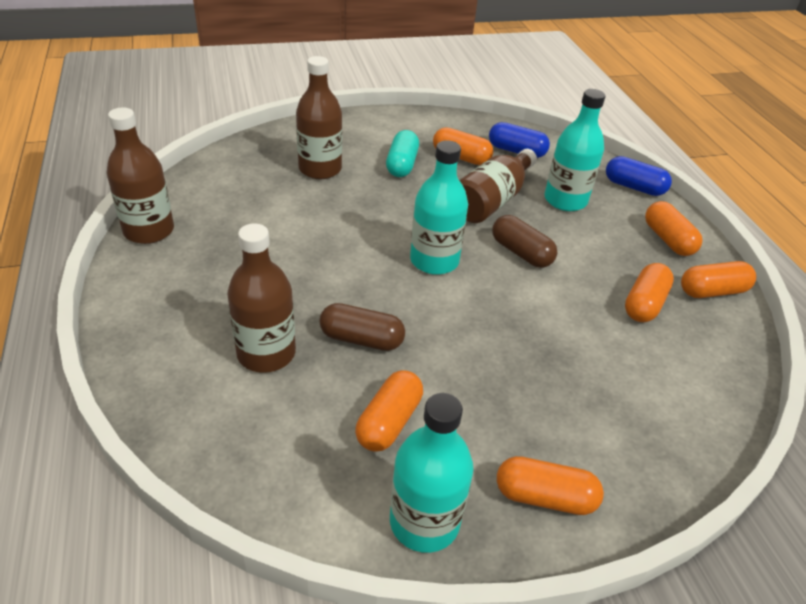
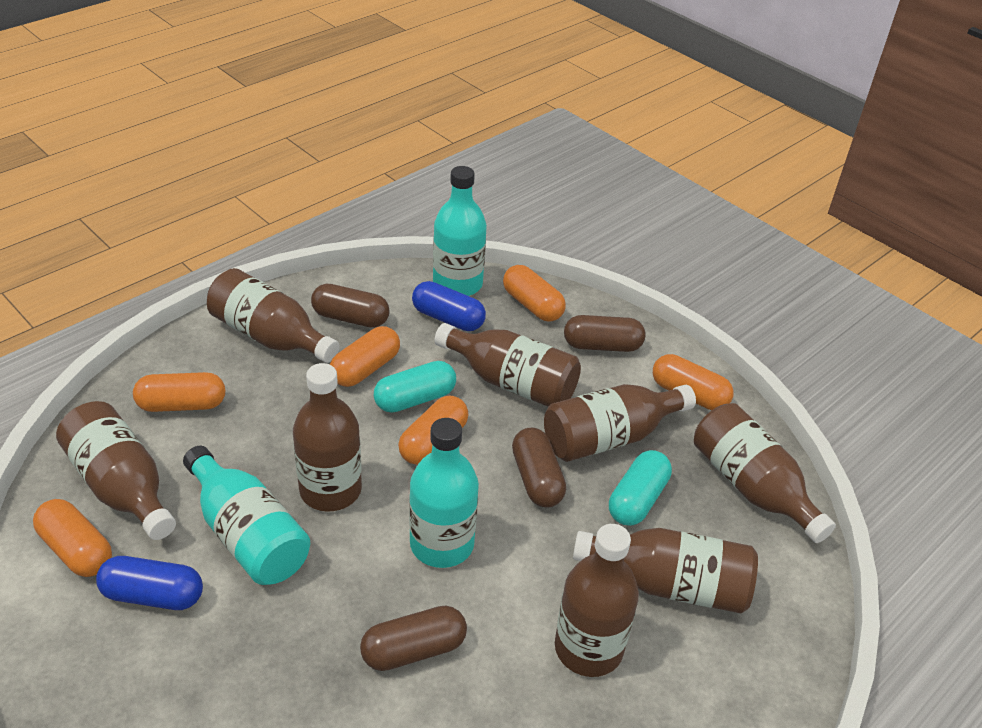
brown bottle: 4 -> 8
brown capsule: 2 -> 4
turquoise capsule: 1 -> 2

